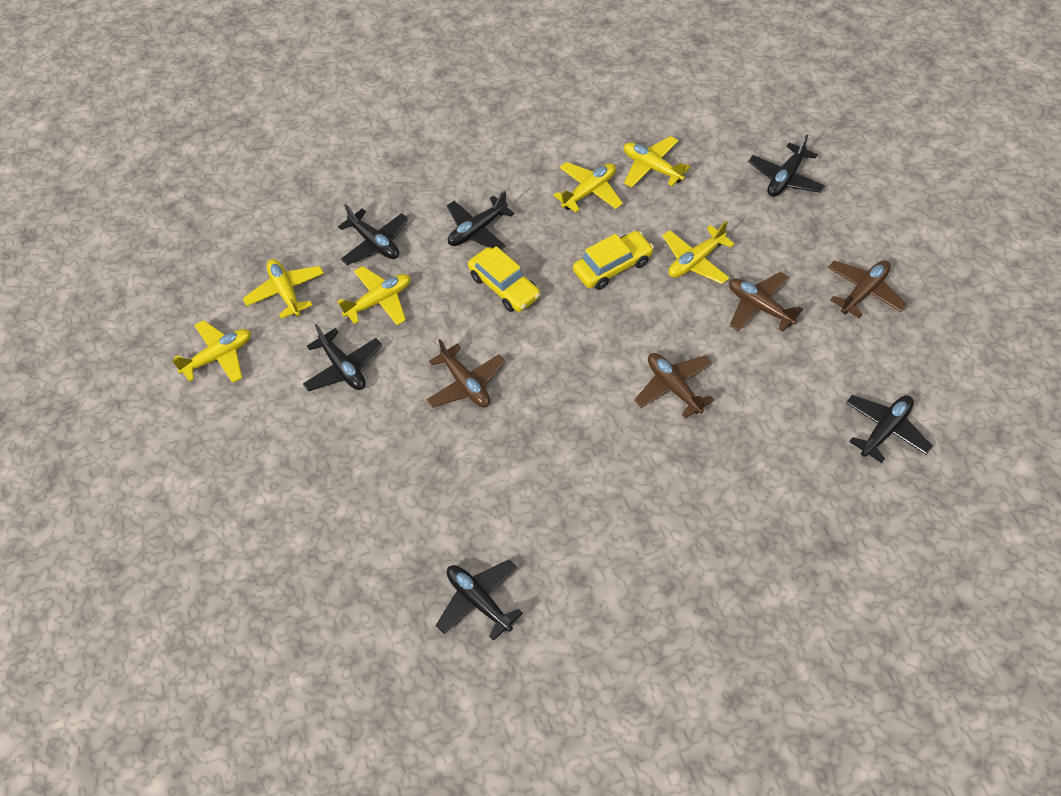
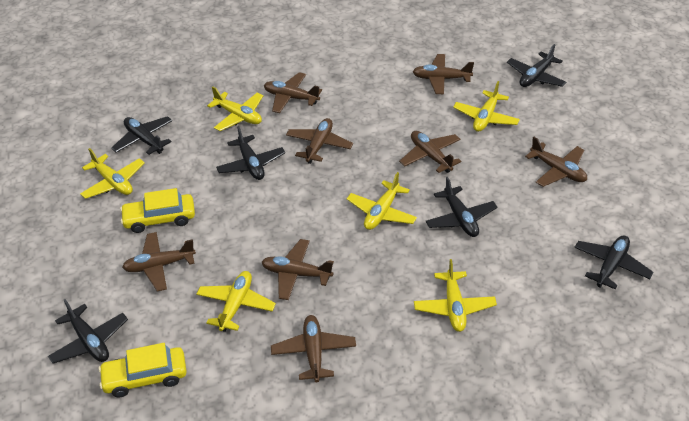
brown plane: 4 -> 8

